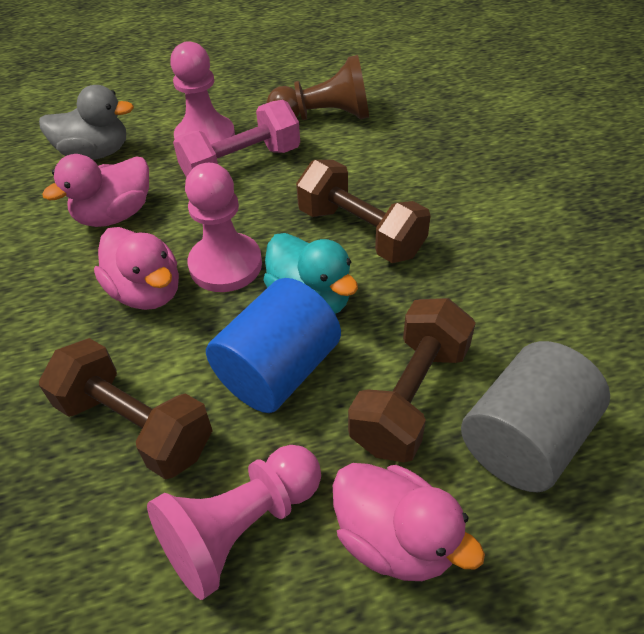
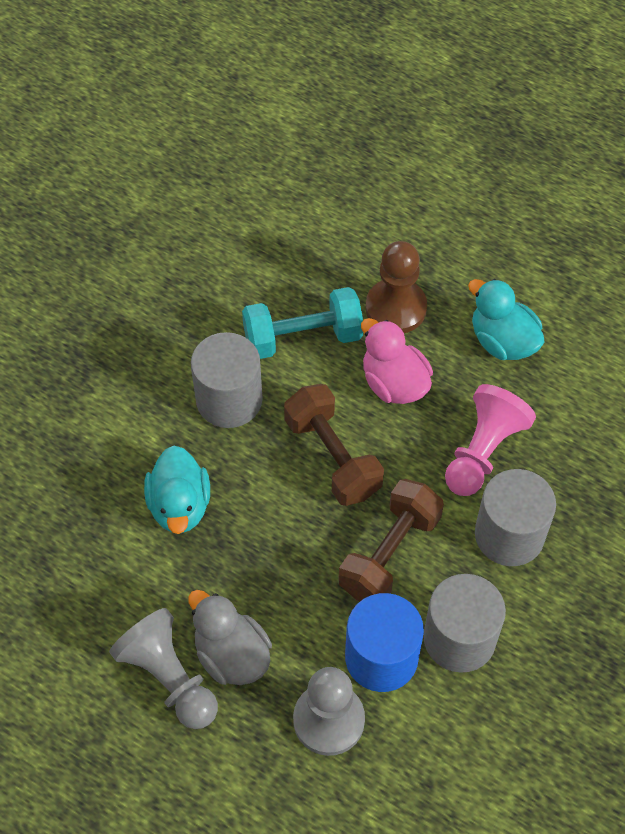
brown dumbbell: 3 -> 2
grey cylinder: 1 -> 3
grey pawn: 0 -> 2
pink duck: 3 -> 1
pink dumbbell: 1 -> 0
pink pawn: 3 -> 1
turquoise duck: 1 -> 2
turquoise dumbbell: 0 -> 1

